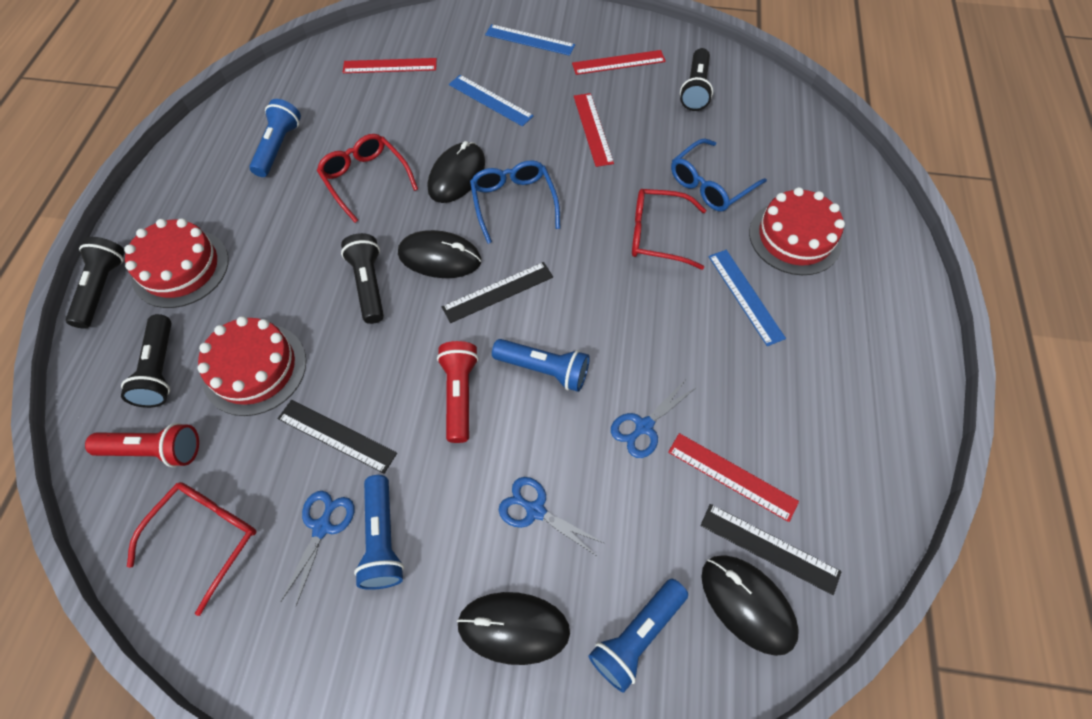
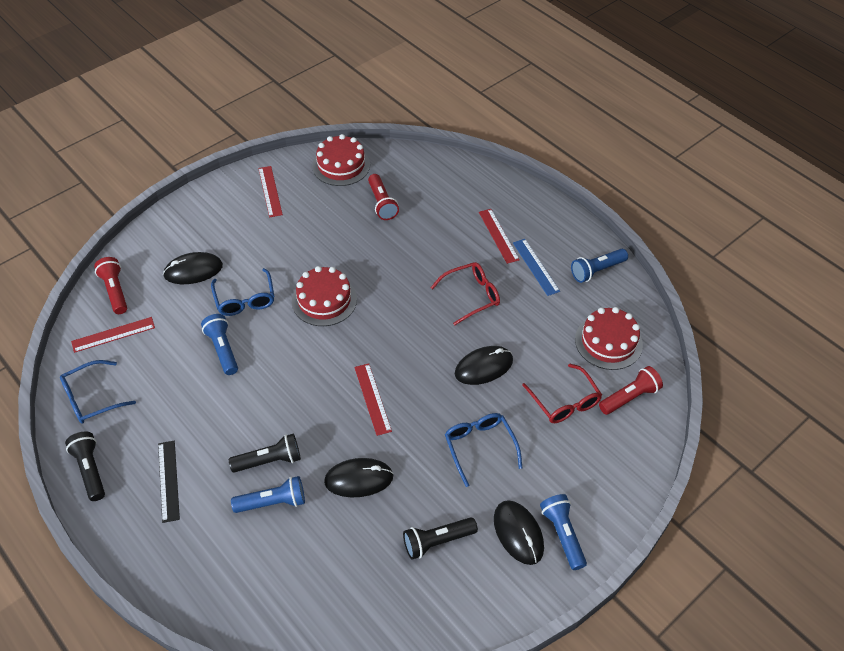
black flashlight: 4 -> 3
black ruler: 3 -> 1
blue glasses: 2 -> 3
blue ruler: 3 -> 1
blue scissors: 3 -> 0
red flashlight: 2 -> 3
red glasses: 3 -> 2

